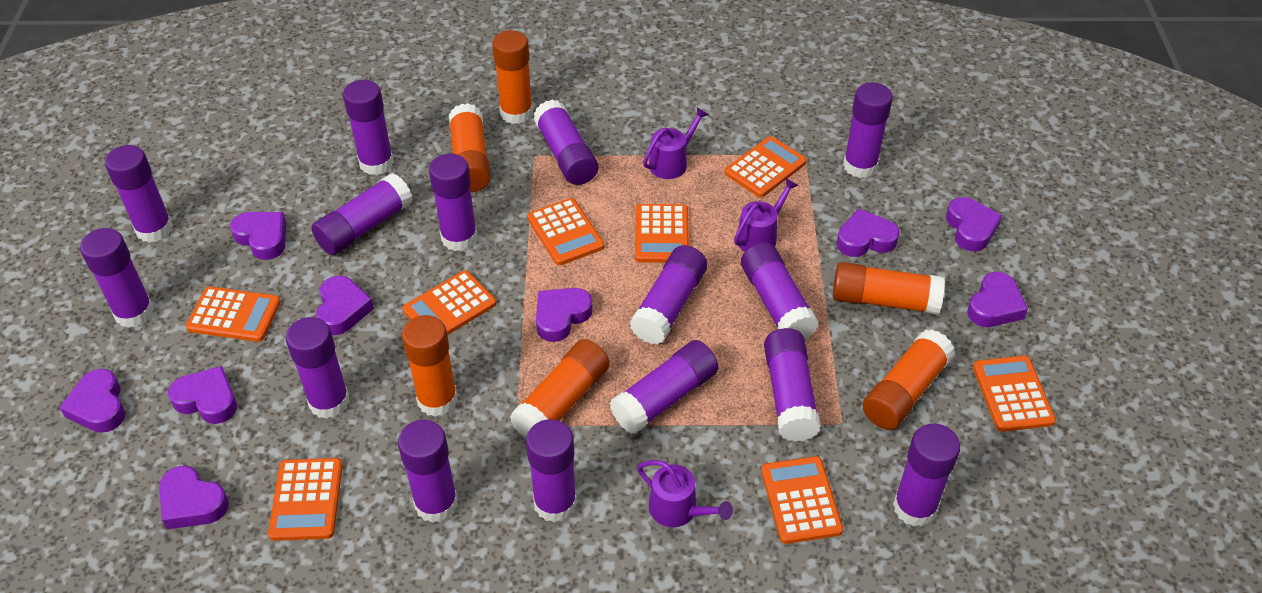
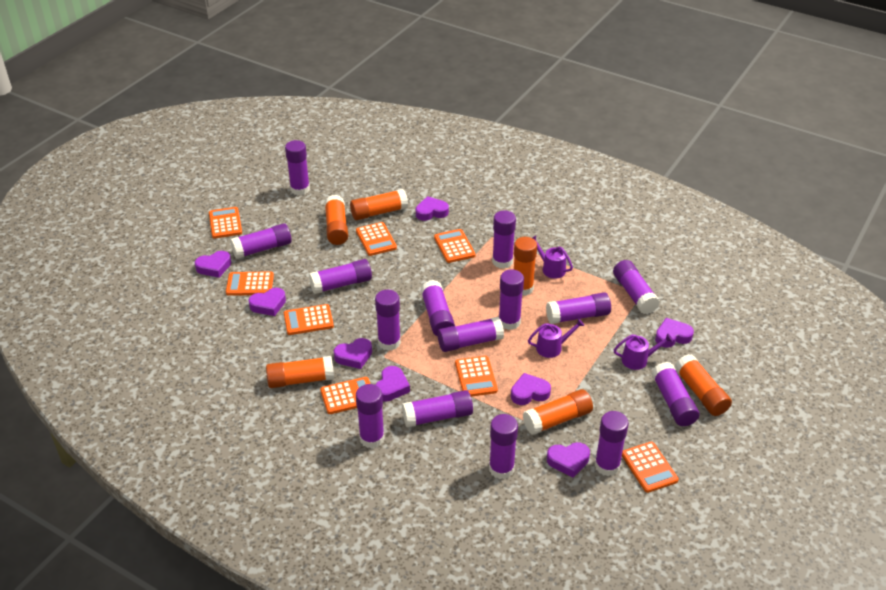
purple heart: 9 -> 8

